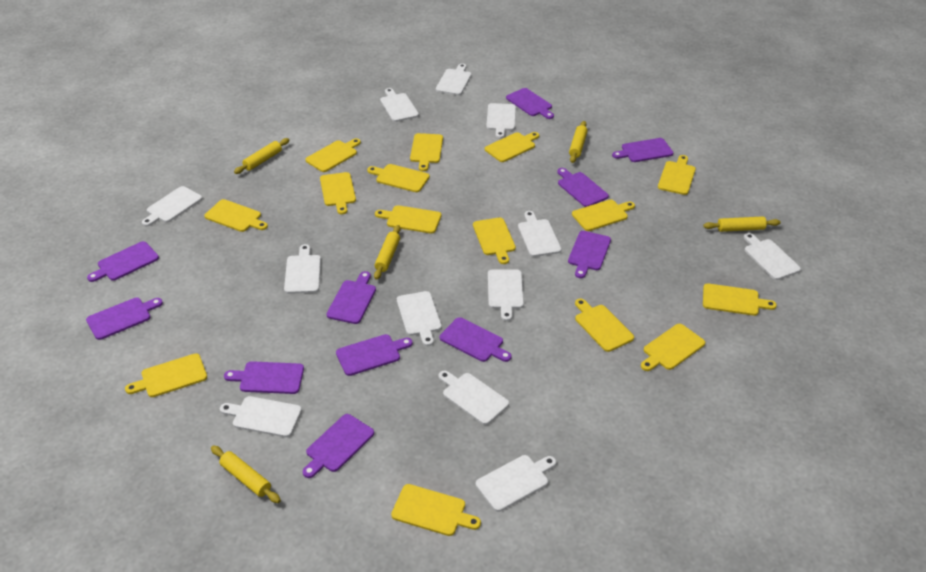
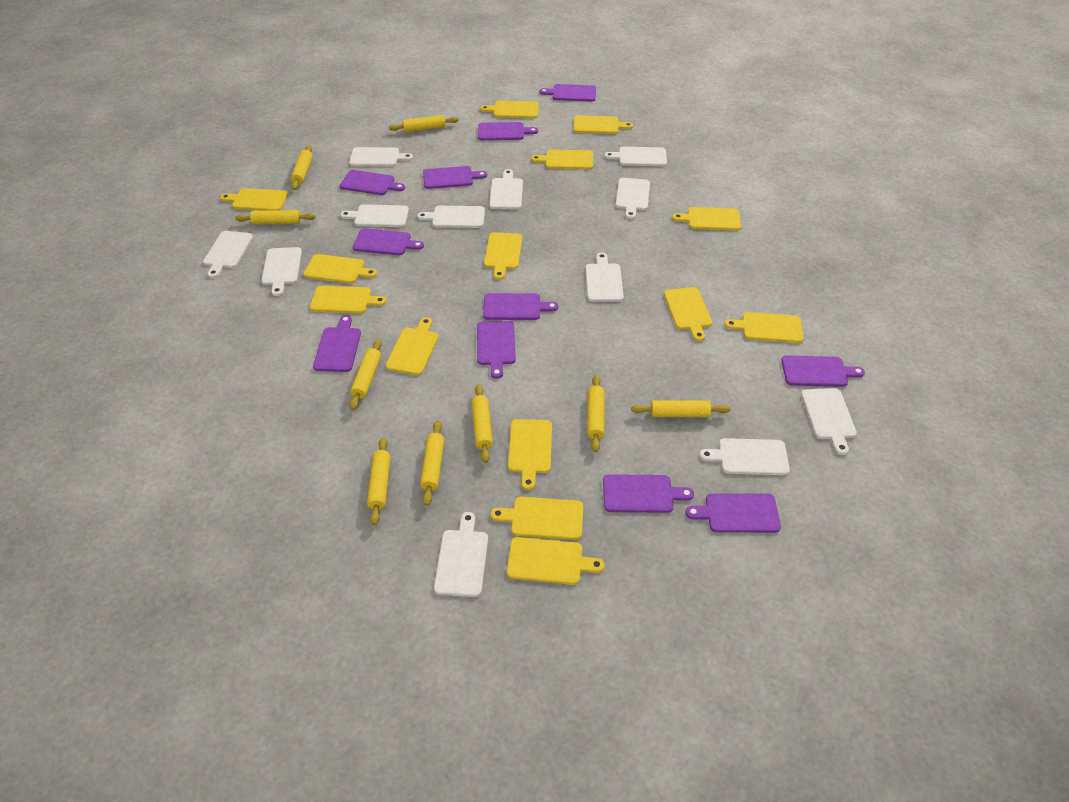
yellow cutting board: 15 -> 14
yellow rolling pin: 5 -> 9

